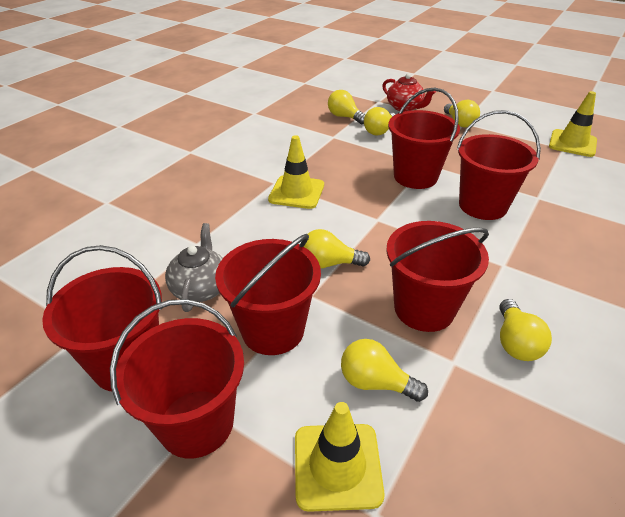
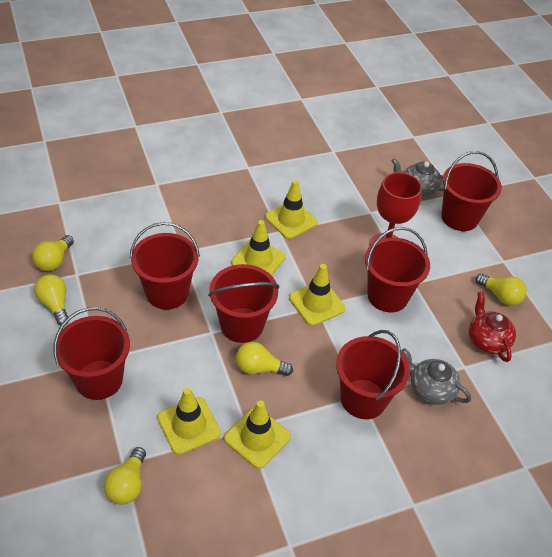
grey teapot: 1 -> 2
red goblet: 0 -> 1
yellow light bulb: 6 -> 5
yellow traffic cone: 3 -> 5

